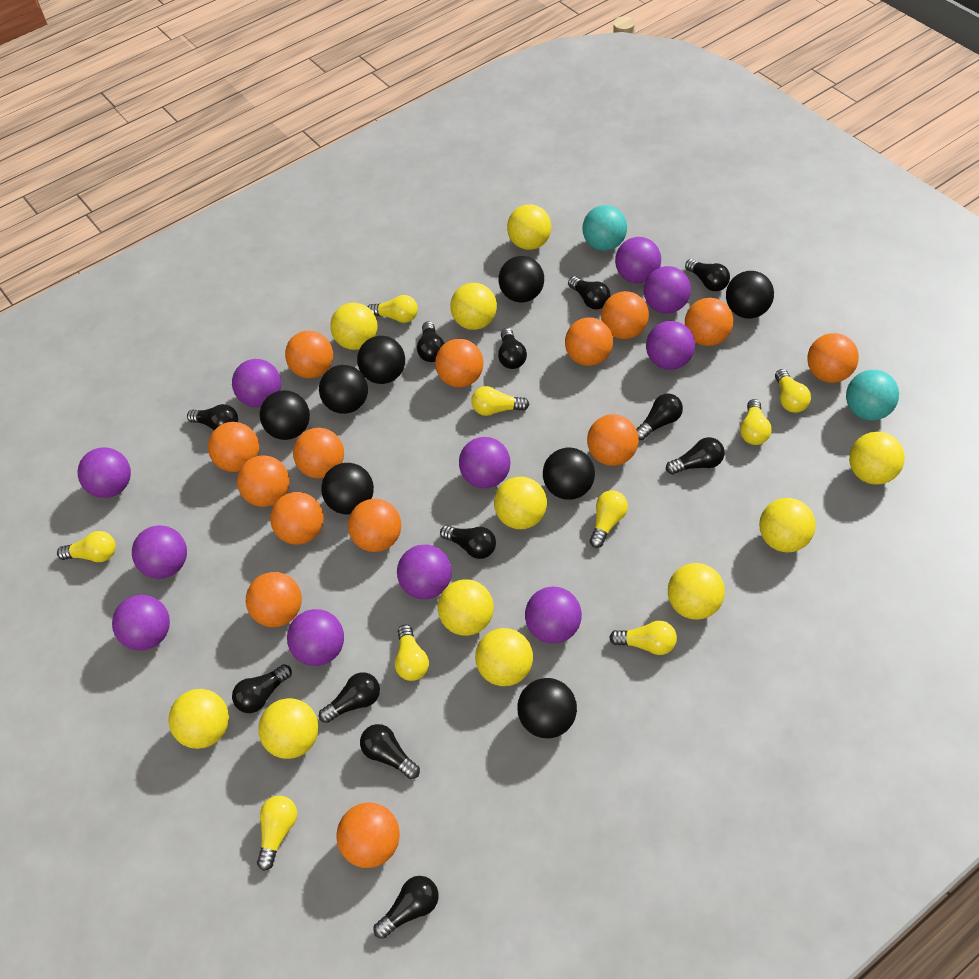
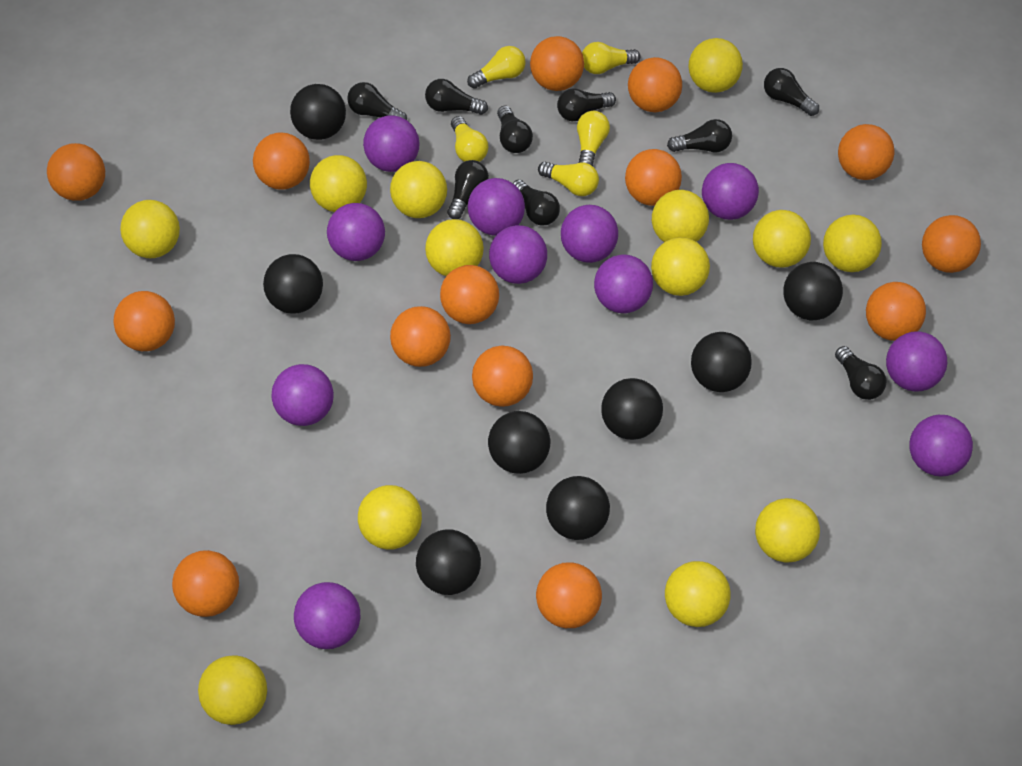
black light bulb: 12 -> 9
turquoise ball: 2 -> 0
yellow ball: 11 -> 13
yellow light bulb: 9 -> 5

